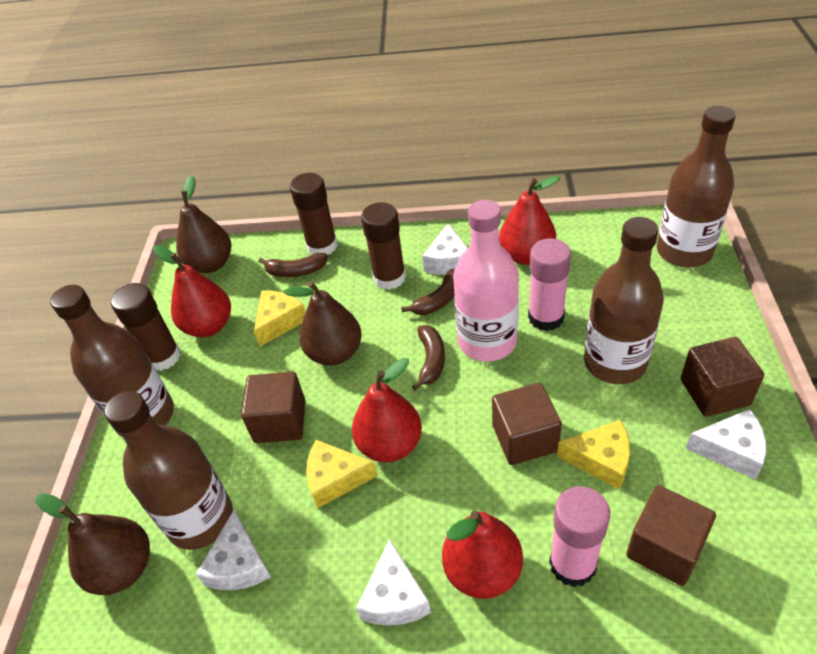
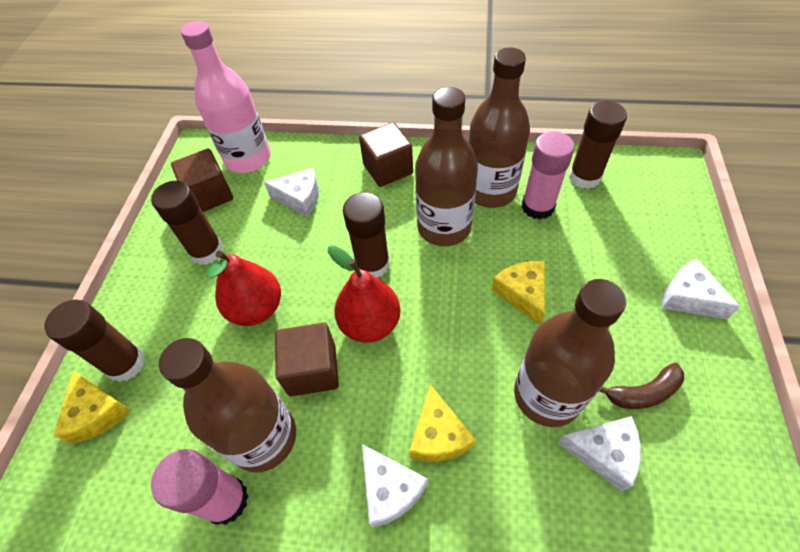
brown banana: 3 -> 1
brown cube: 4 -> 3
brown glue stick: 3 -> 4
brown pear: 3 -> 0
red pear: 4 -> 2

